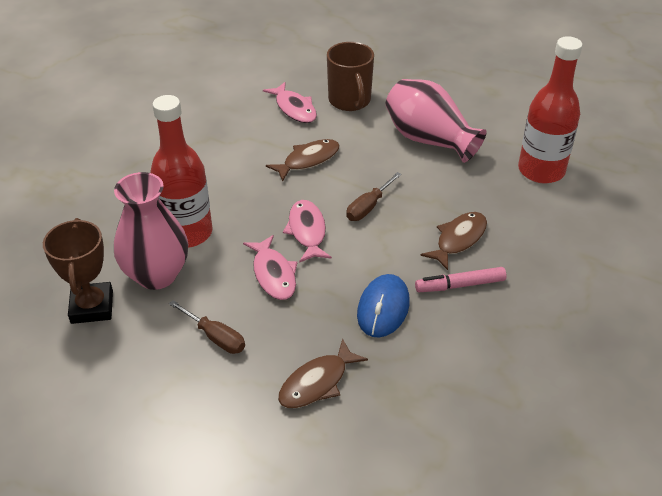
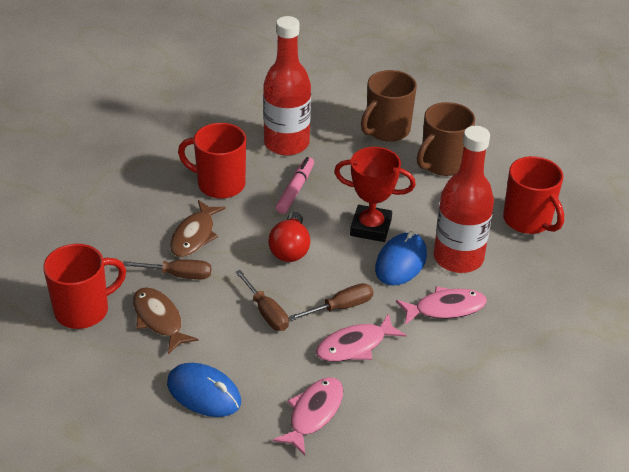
blue mouse: 1 -> 2
brown fish: 3 -> 2
brown mug: 1 -> 2
brown screwdriver: 2 -> 3
brown trophy: 1 -> 0
pink vase: 2 -> 0
red light bulb: 0 -> 1
red mug: 0 -> 3
red trophy: 0 -> 1

